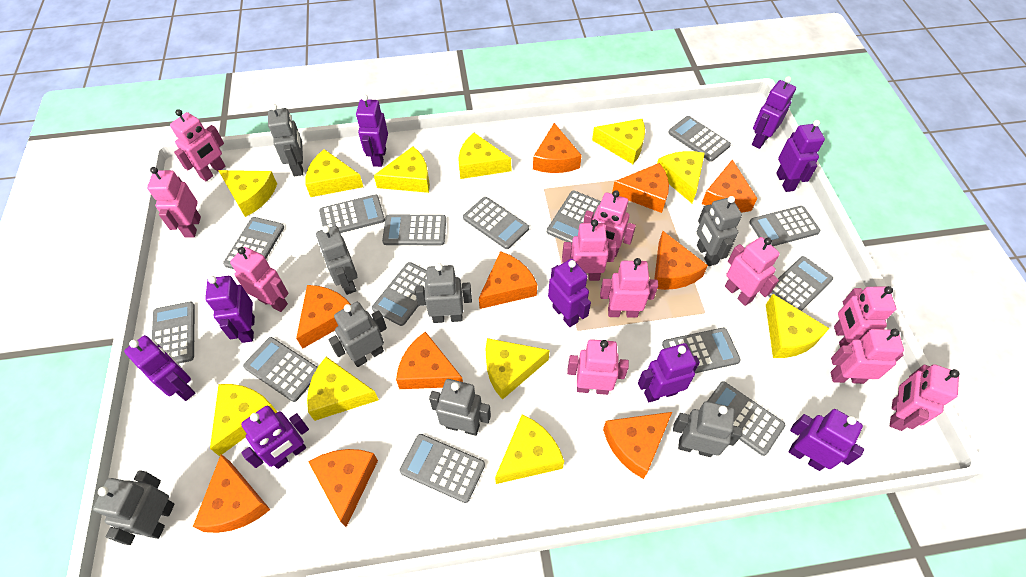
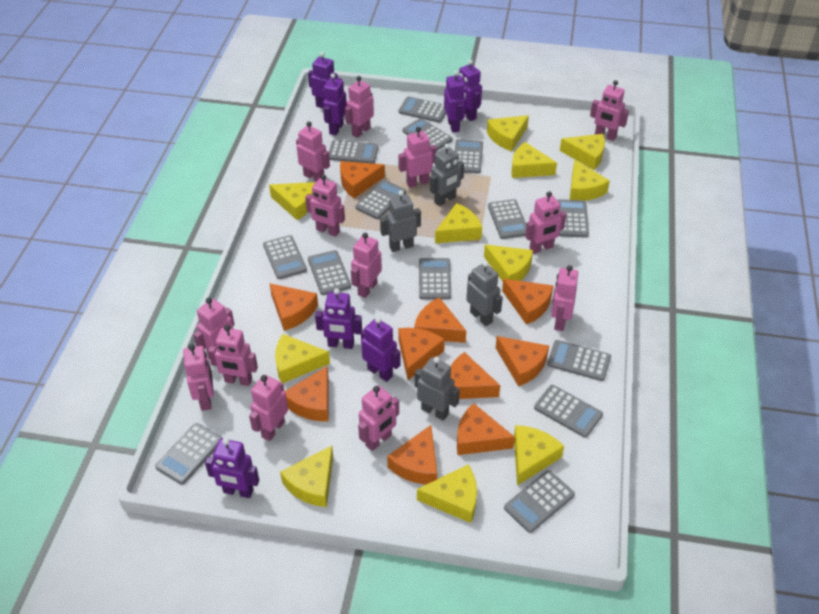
grey robot: 8 -> 4
pink robot: 11 -> 13
purple robot: 9 -> 7

